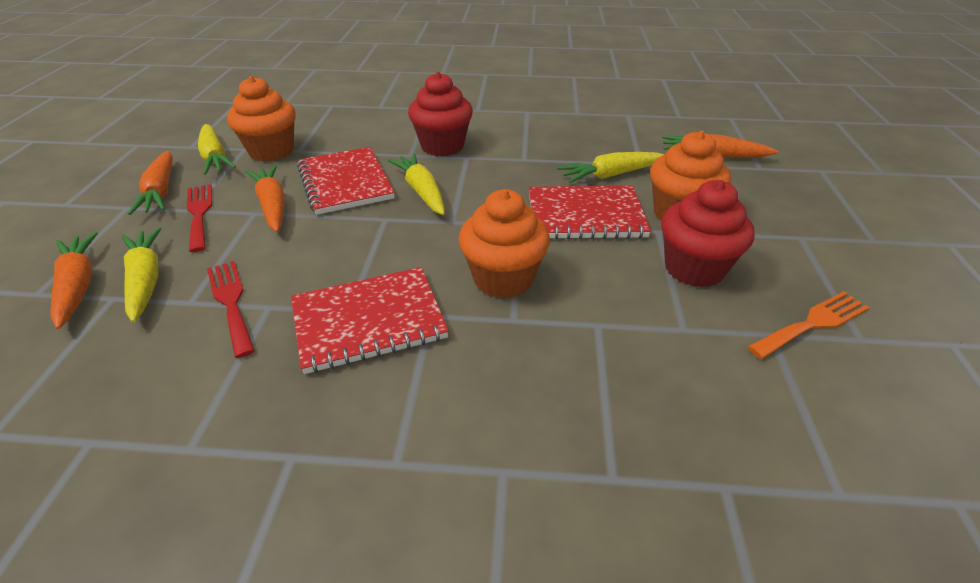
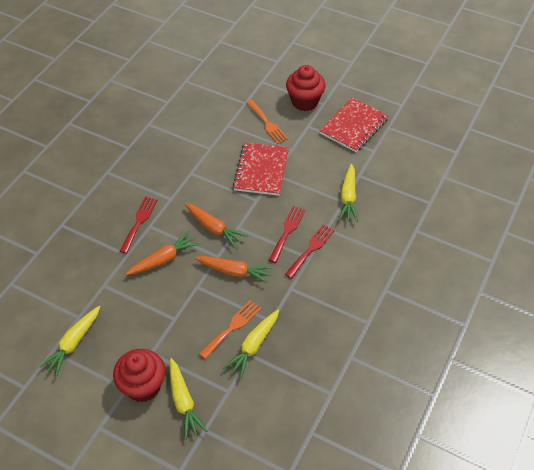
orange carrot: 4 -> 3
orange cupcake: 3 -> 0
orange fork: 1 -> 2
red fork: 2 -> 3
red notebook: 3 -> 2

